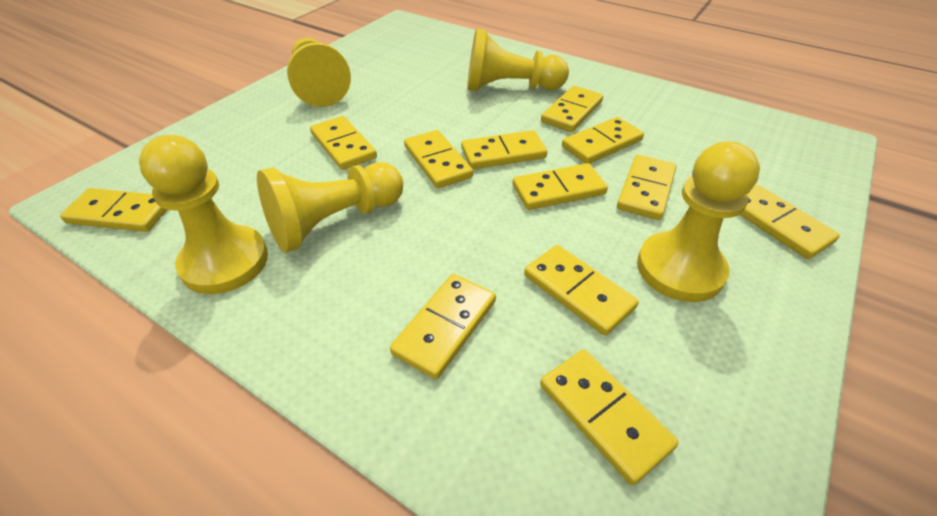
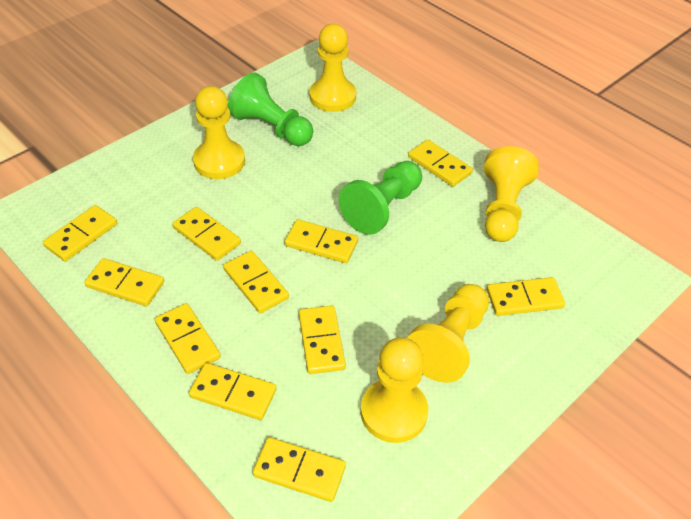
green pawn: 0 -> 2
yellow domino: 12 -> 11

